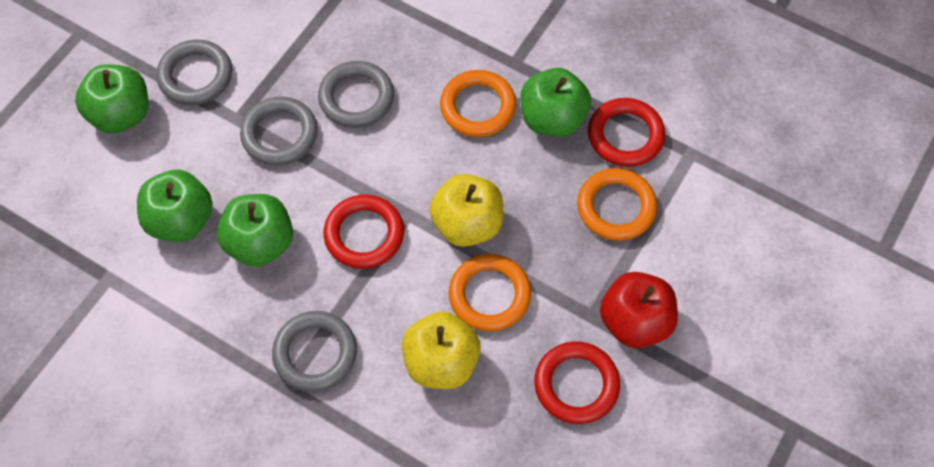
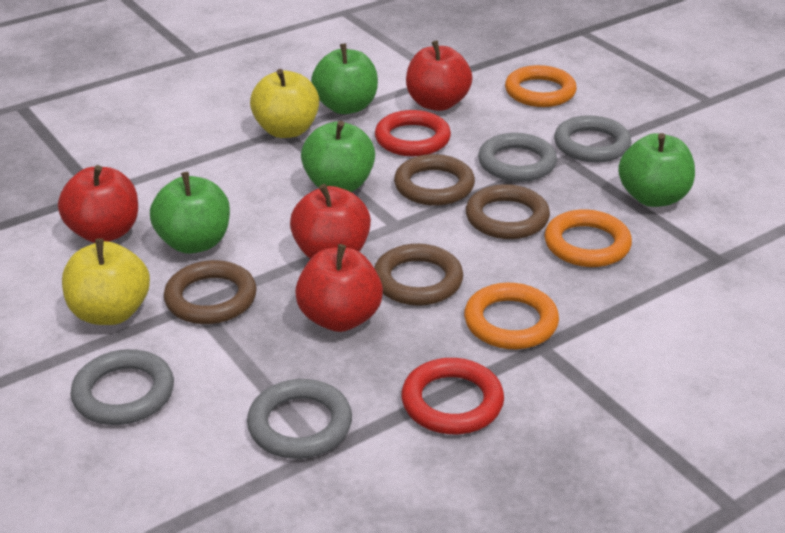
brown ring: 0 -> 4
red apple: 1 -> 4
red ring: 3 -> 2

